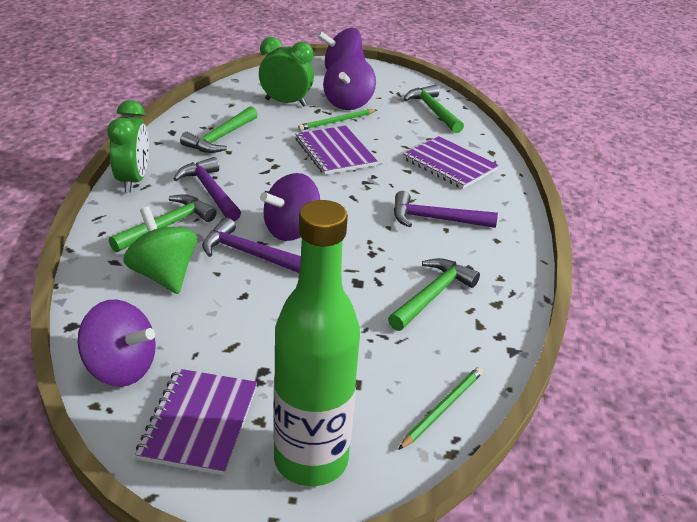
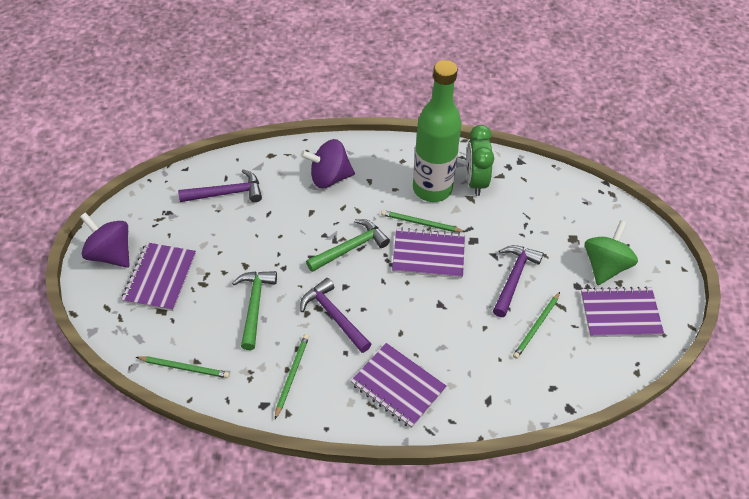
green clock: 2 -> 1
green hammer: 4 -> 2
green pencil: 2 -> 4
purple notebook: 3 -> 4
purple spinning top: 4 -> 2

